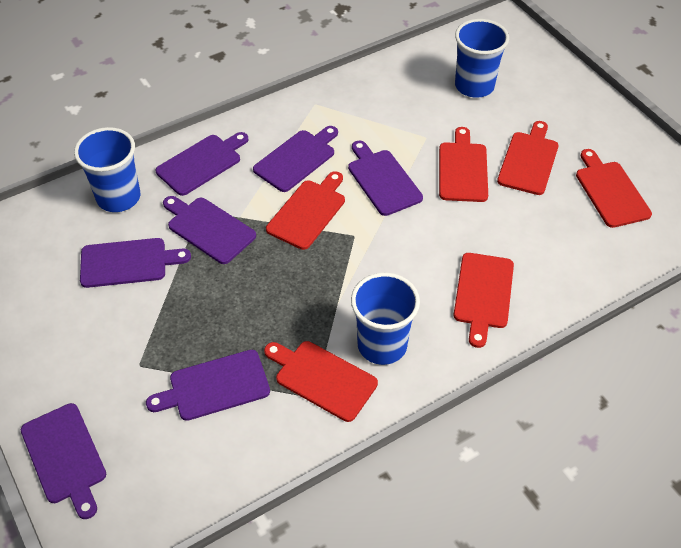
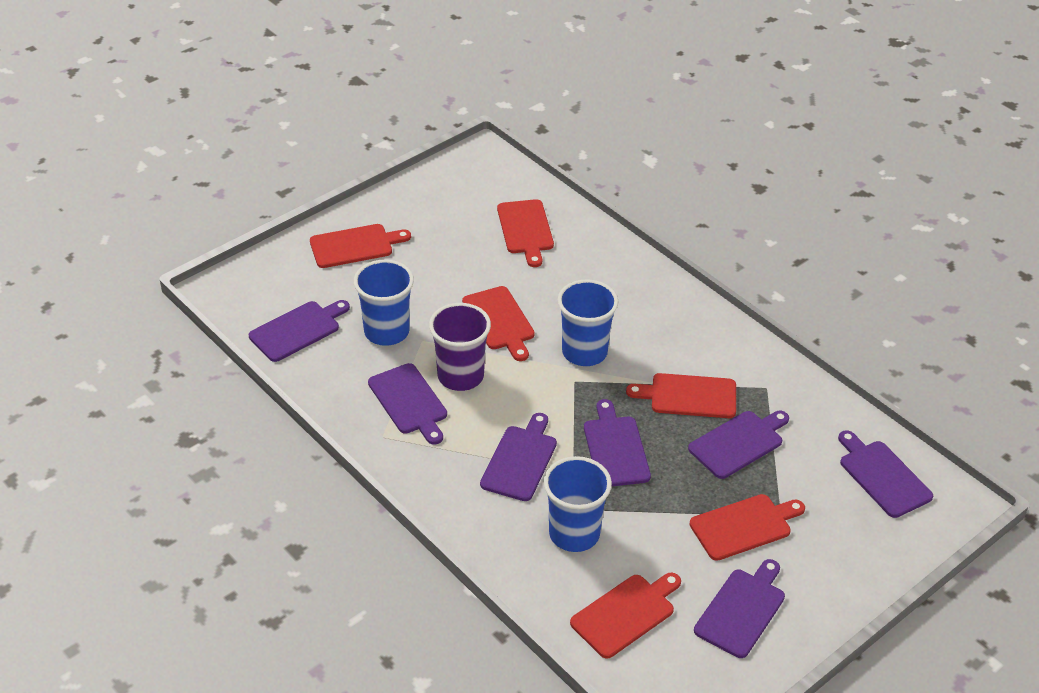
purple cup: 0 -> 1

